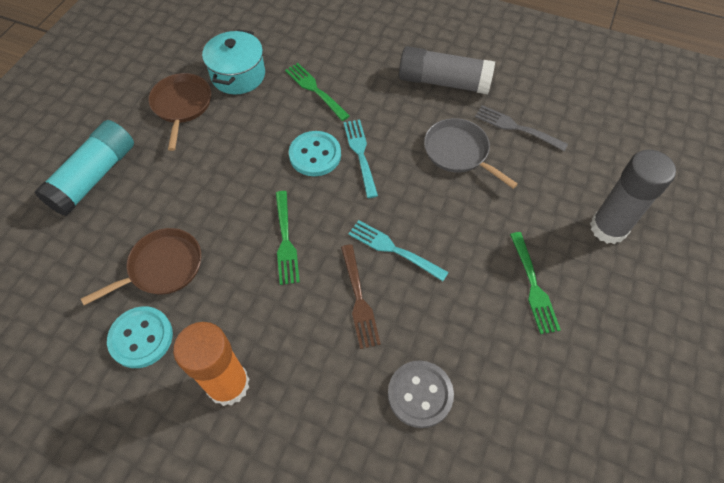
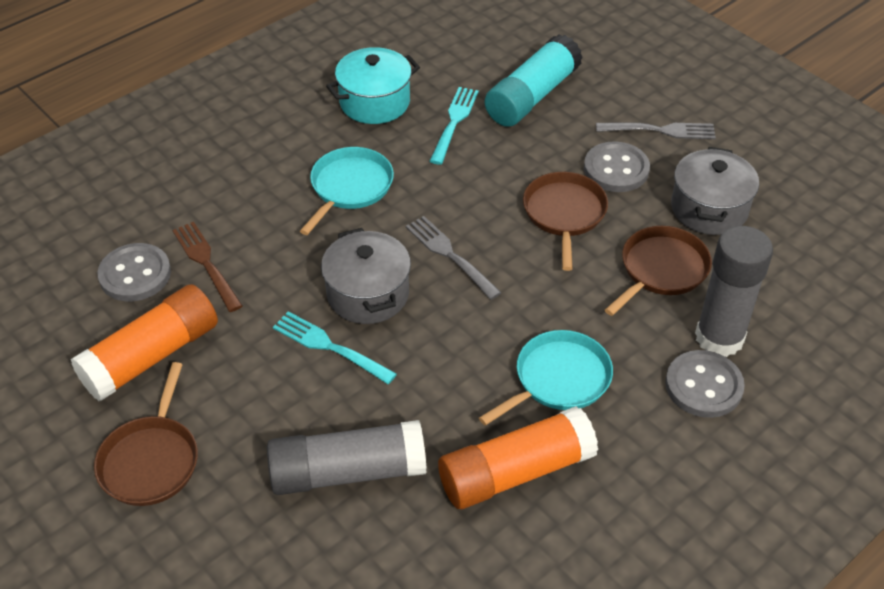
brown pan: 2 -> 3
green fork: 3 -> 0
grey button: 1 -> 3
grey fork: 1 -> 2
grey pan: 1 -> 0
grey pot: 0 -> 2
orange glue stick: 1 -> 2
turquoise button: 2 -> 0
turquoise pan: 0 -> 2

